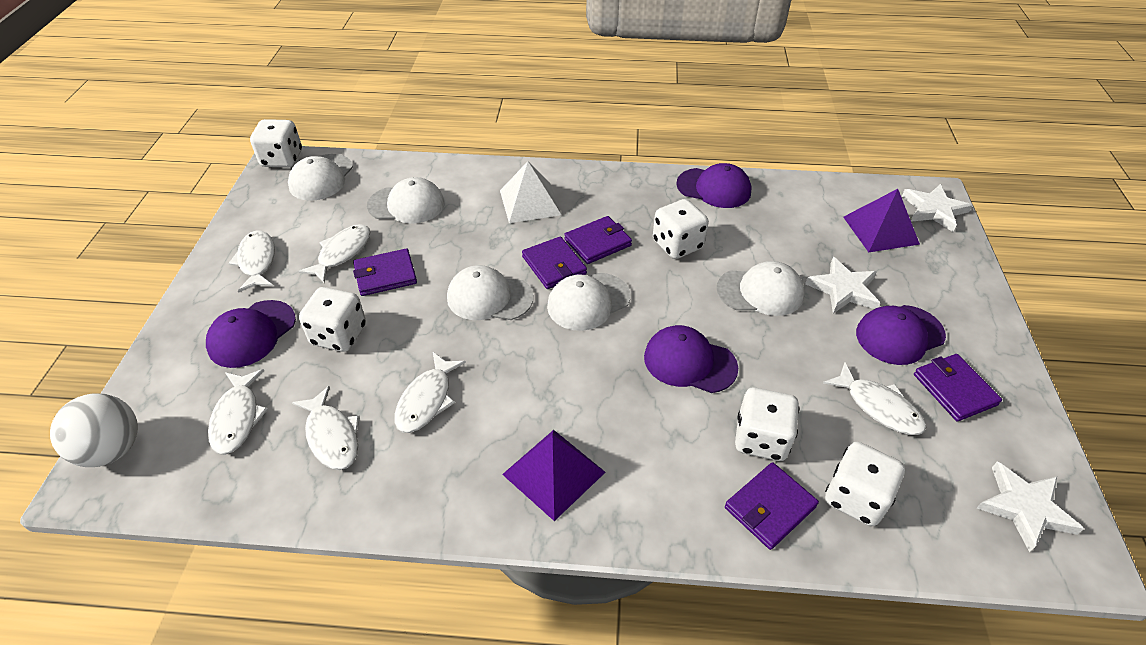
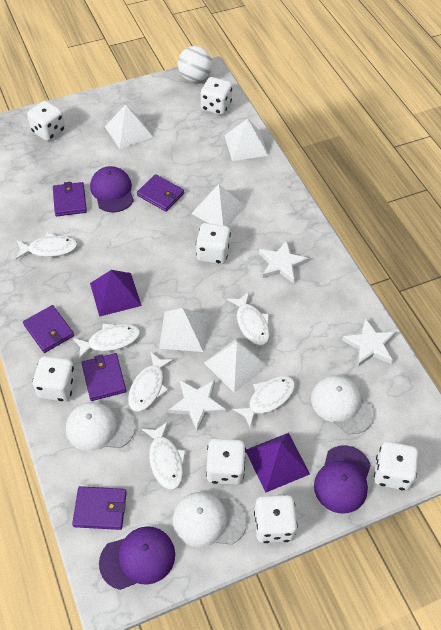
purple cap: 4 -> 3
white cap: 5 -> 3
white dice: 5 -> 7
white pyramid: 1 -> 5

